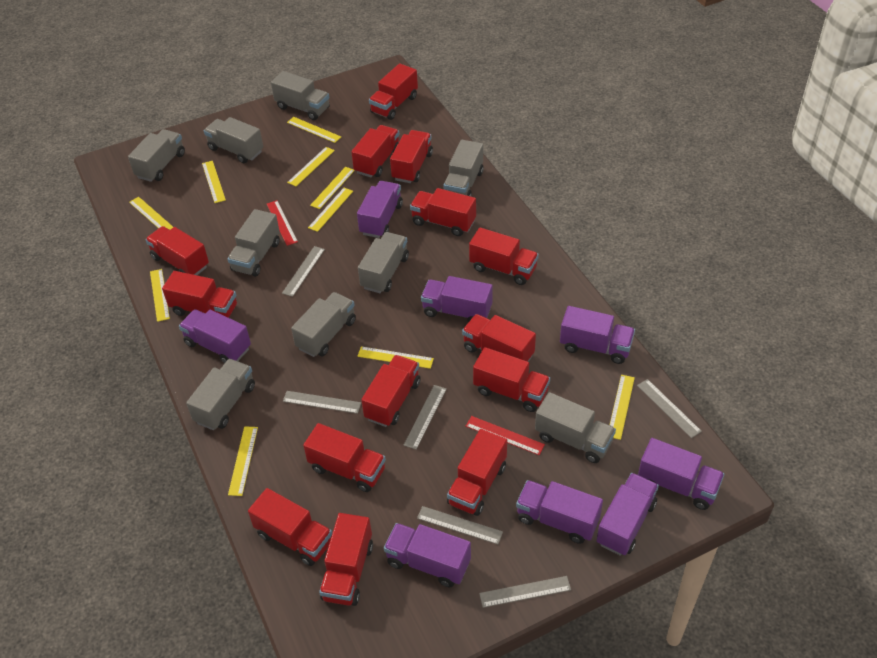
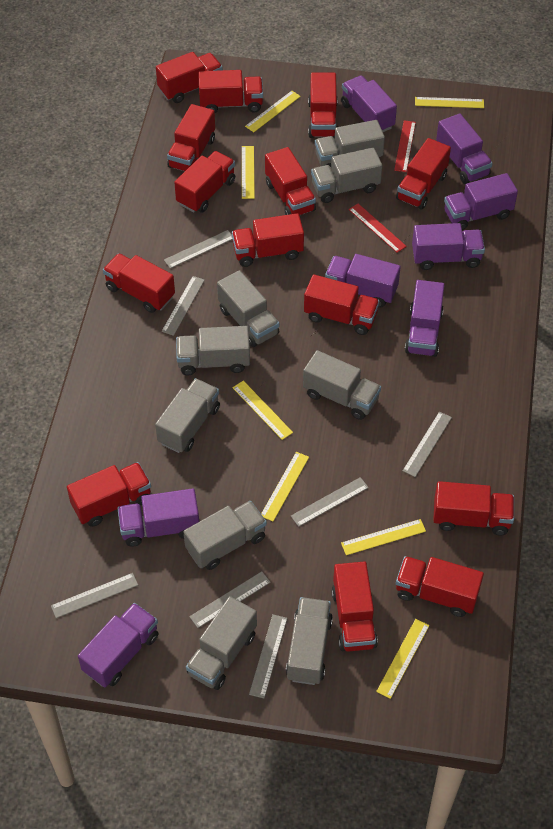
grey ruler: 6 -> 7
yellow ruler: 10 -> 7

